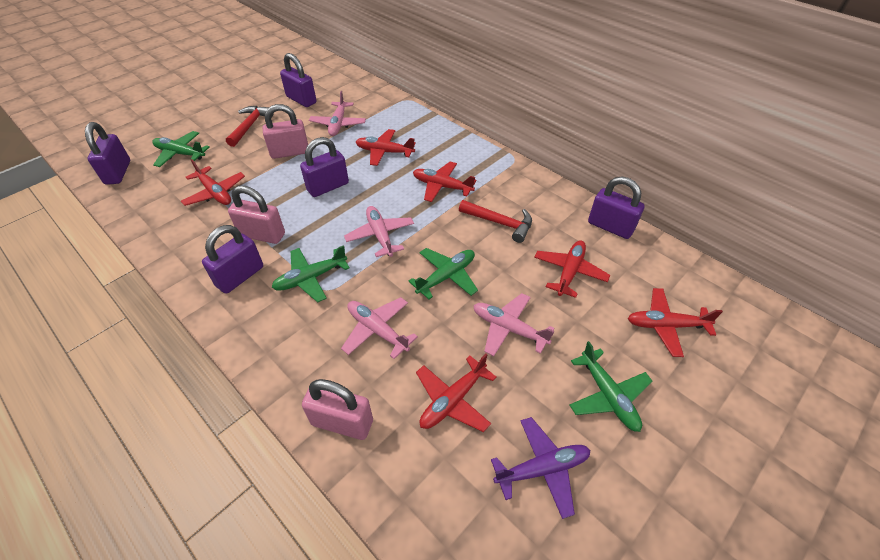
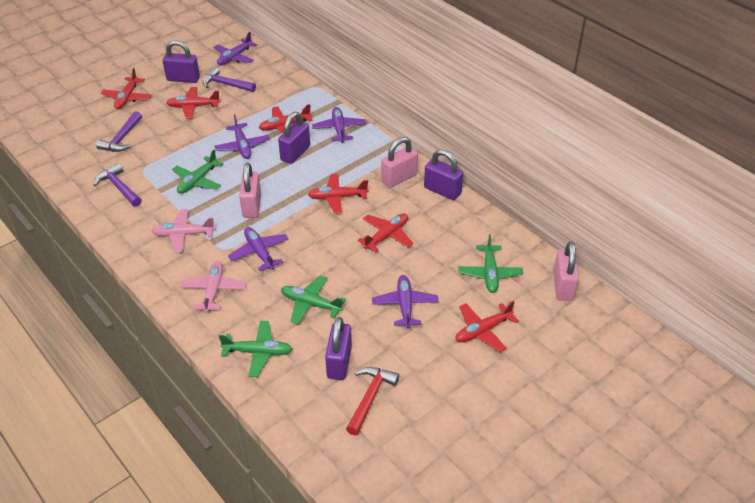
pink plane: 4 -> 2
purple hammer: 0 -> 3
purple padlock: 5 -> 4
purple plane: 1 -> 5
red hammer: 2 -> 1

